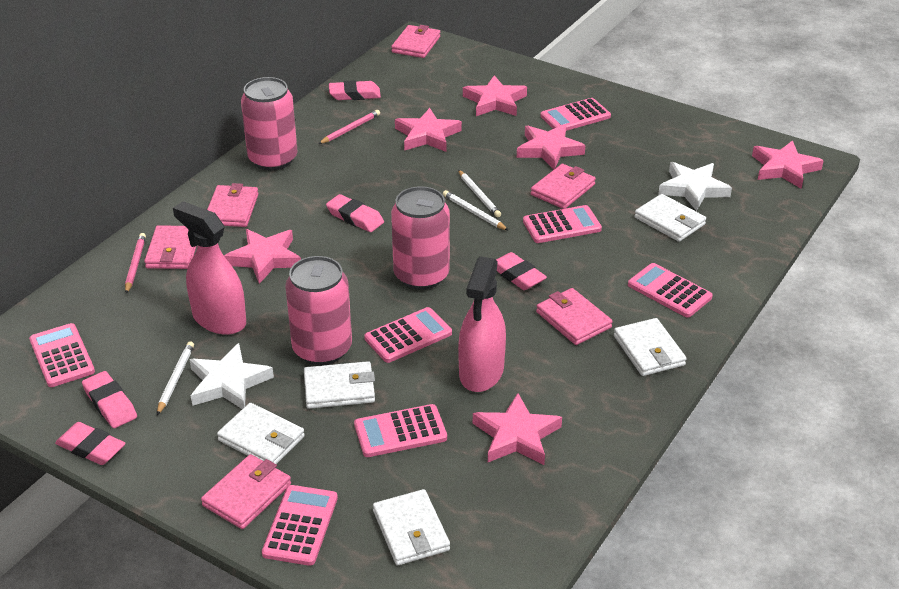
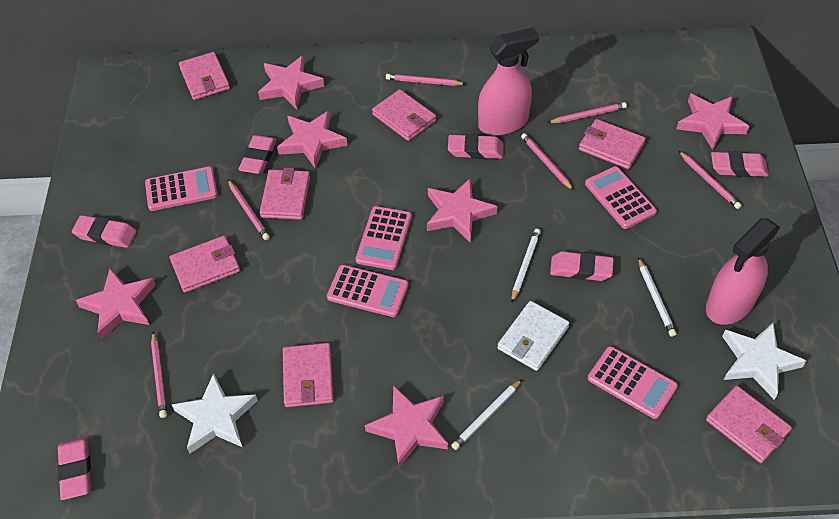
pink calculator: 7 -> 5
pink can: 3 -> 0
pink eraser: 5 -> 6
pink pencil: 2 -> 6
pink wallet: 6 -> 7
white wallet: 5 -> 1

